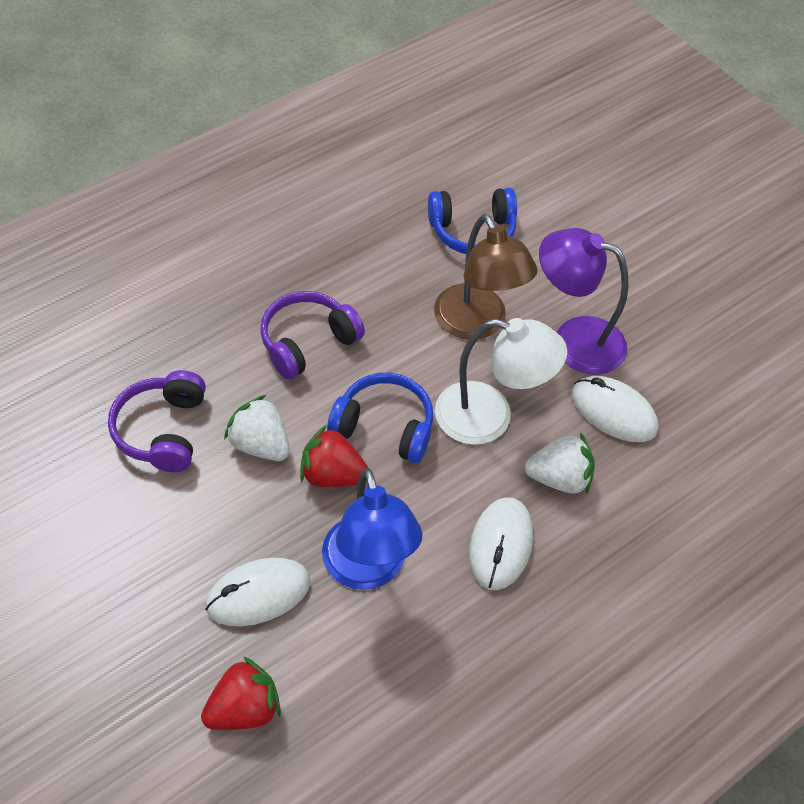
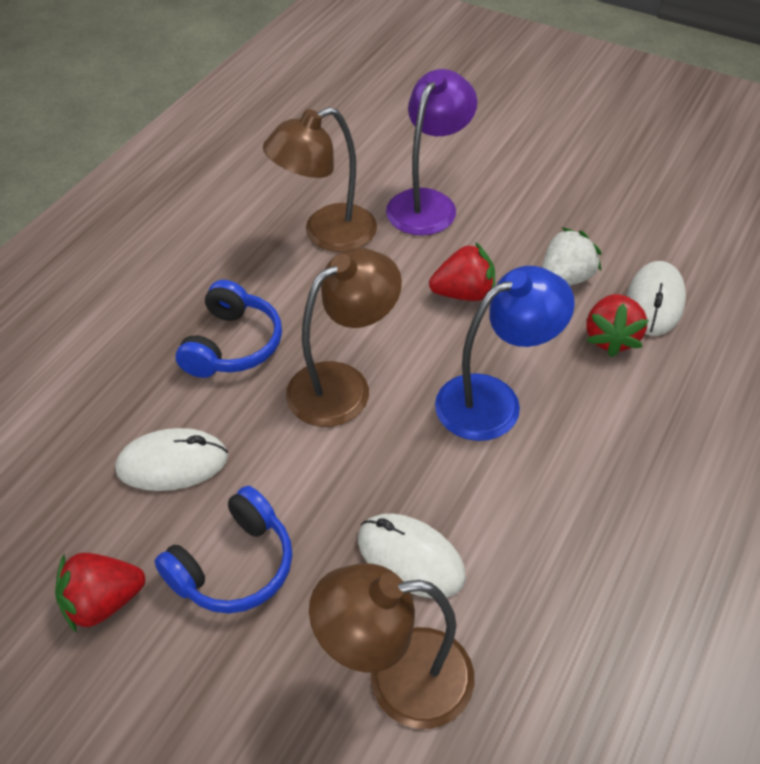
brown lamp: 1 -> 3
purple headphones: 2 -> 0
red strawberry: 2 -> 3
white lamp: 1 -> 0
white strawberry: 2 -> 1

